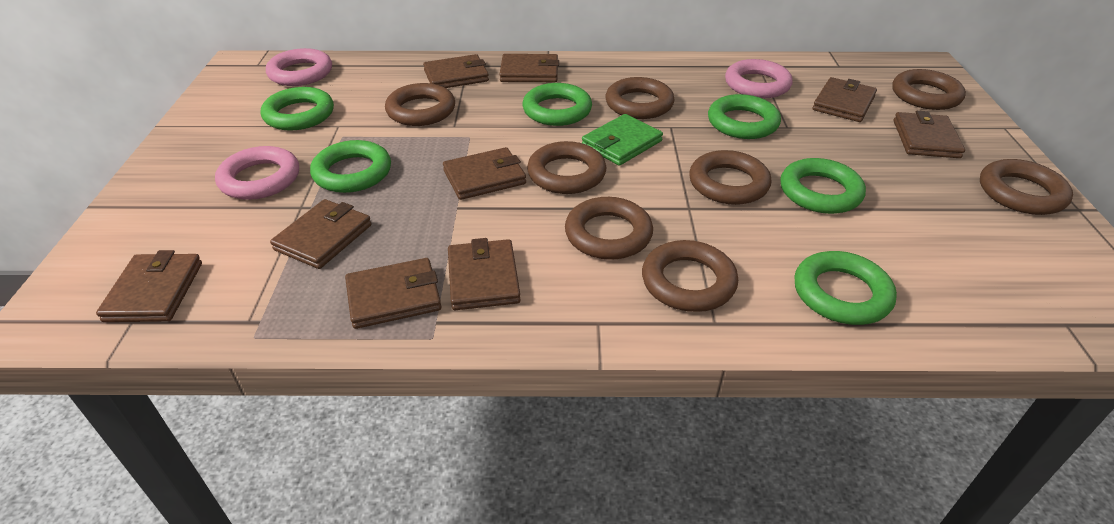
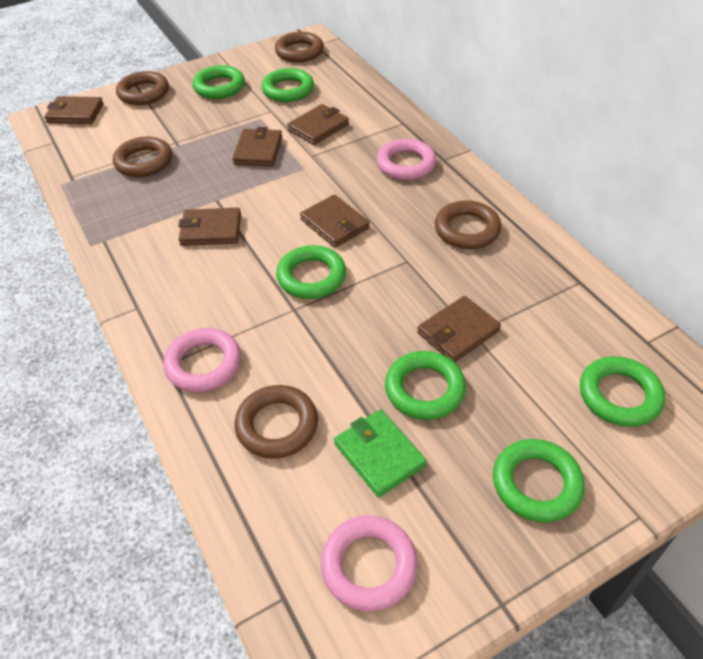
brown ring: 8 -> 5
brown wallet: 9 -> 6

